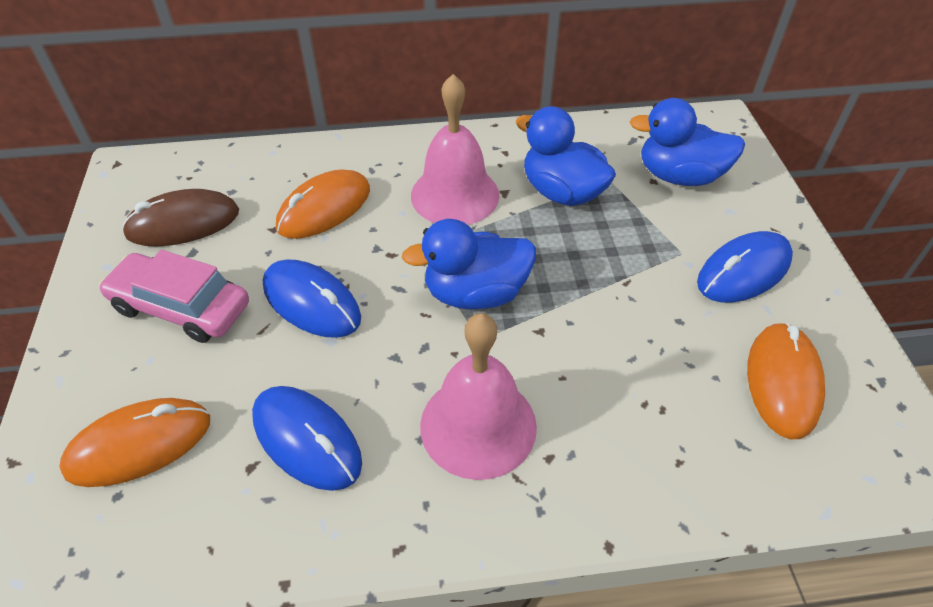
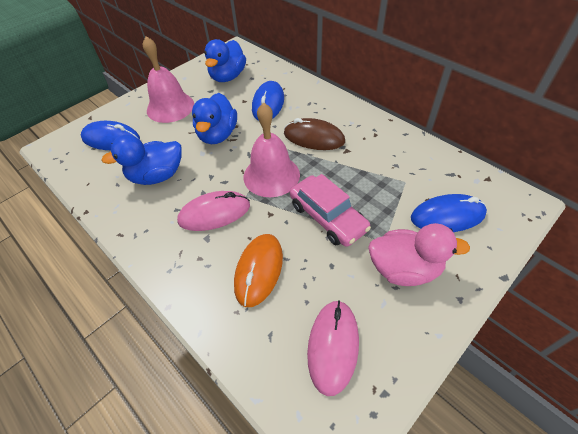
orange mouse: 3 -> 1
pink duck: 0 -> 1
pink mouse: 0 -> 2

